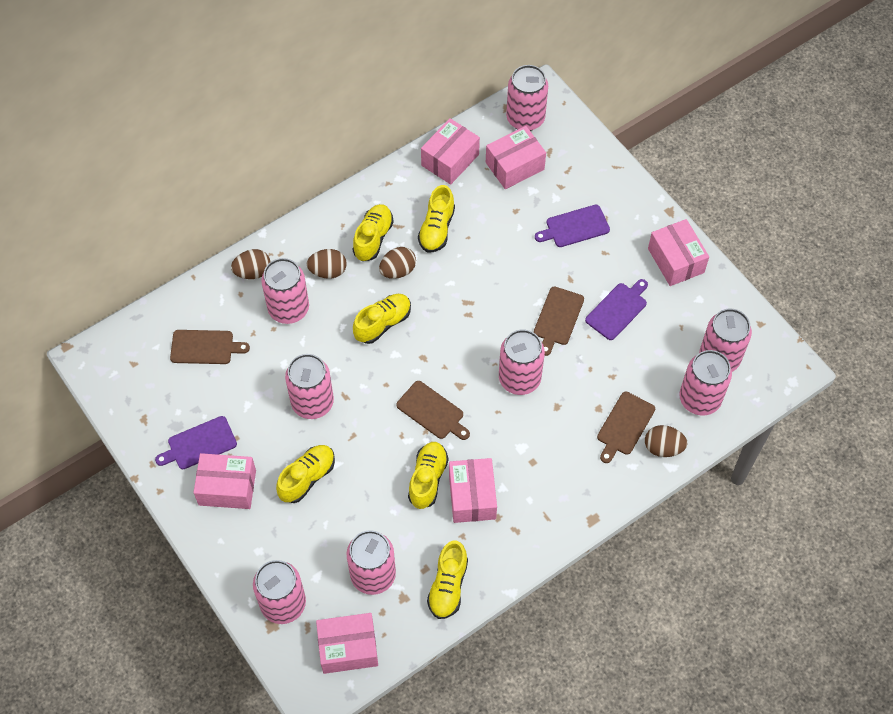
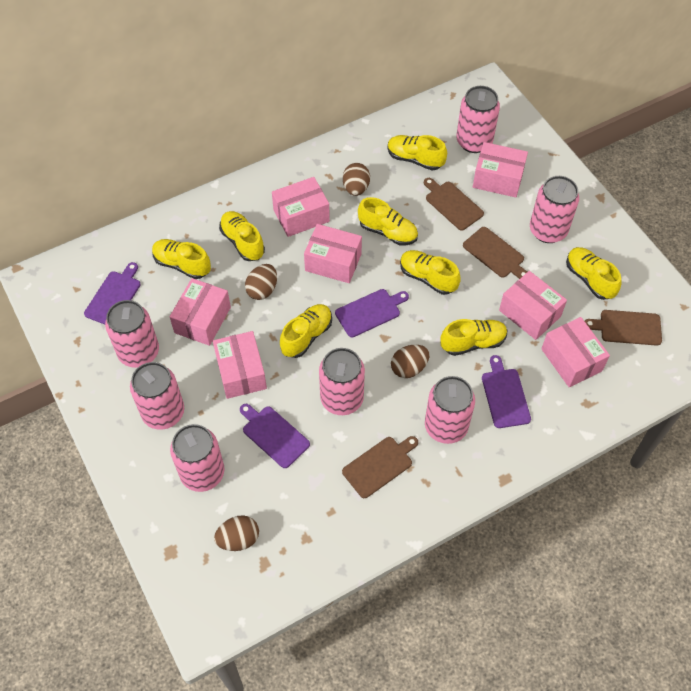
pink box: 6 -> 7
pink can: 8 -> 7
purple cutting board: 3 -> 4
yellow shoe: 6 -> 8

